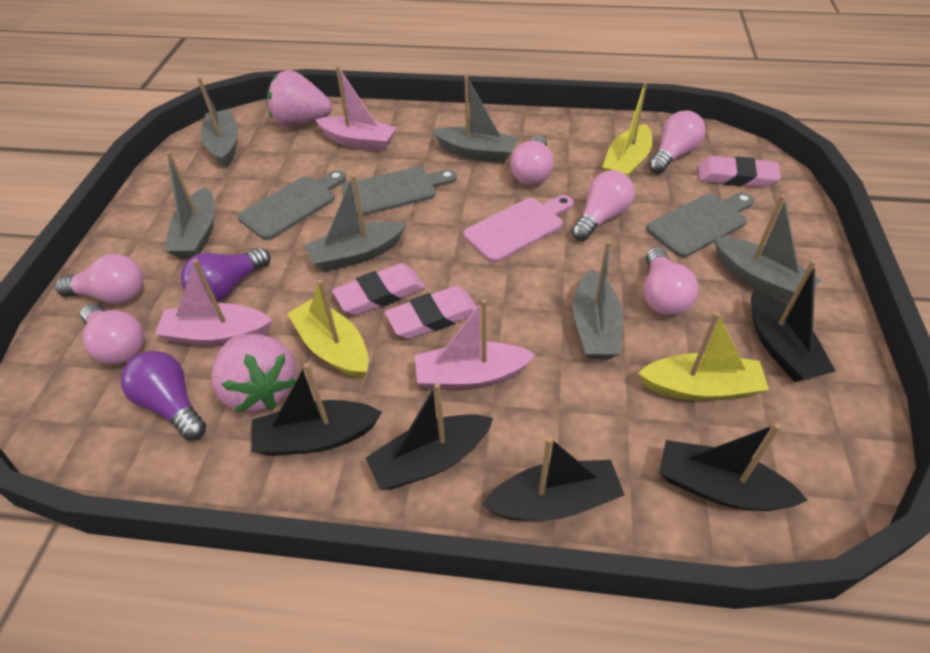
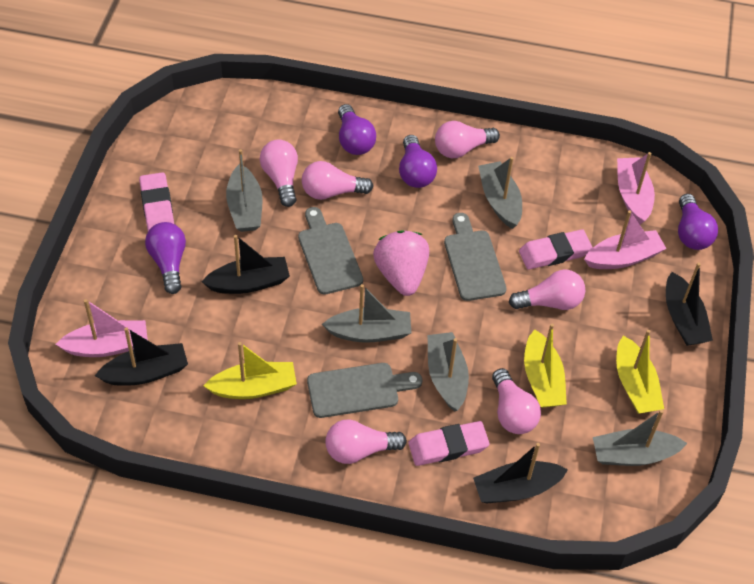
black boat: 5 -> 4
grey boat: 6 -> 5
pink cutting board: 1 -> 0
pink strawberry: 2 -> 1
purple light bulb: 2 -> 4

